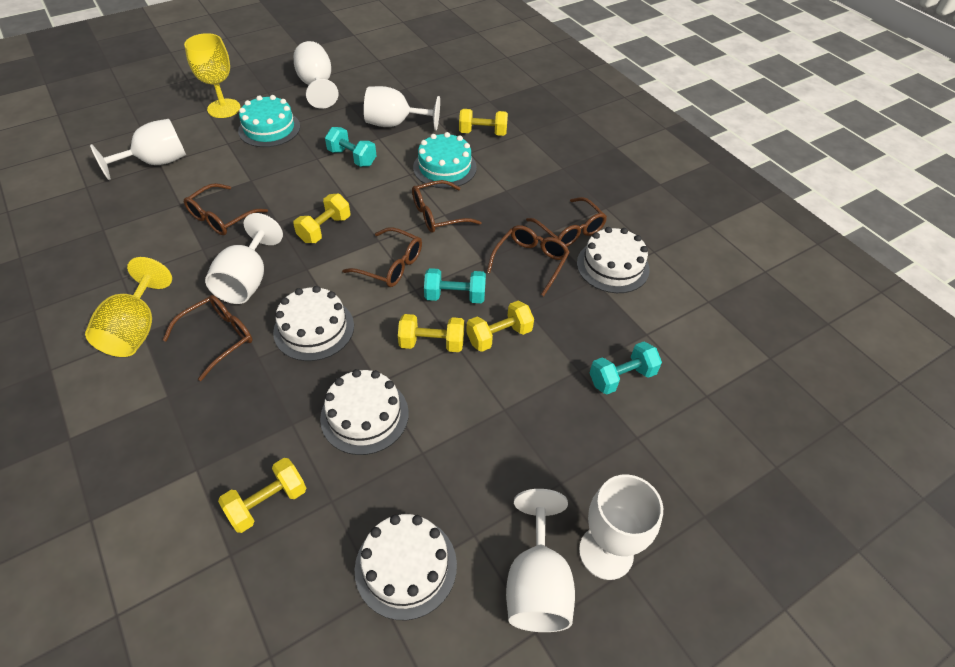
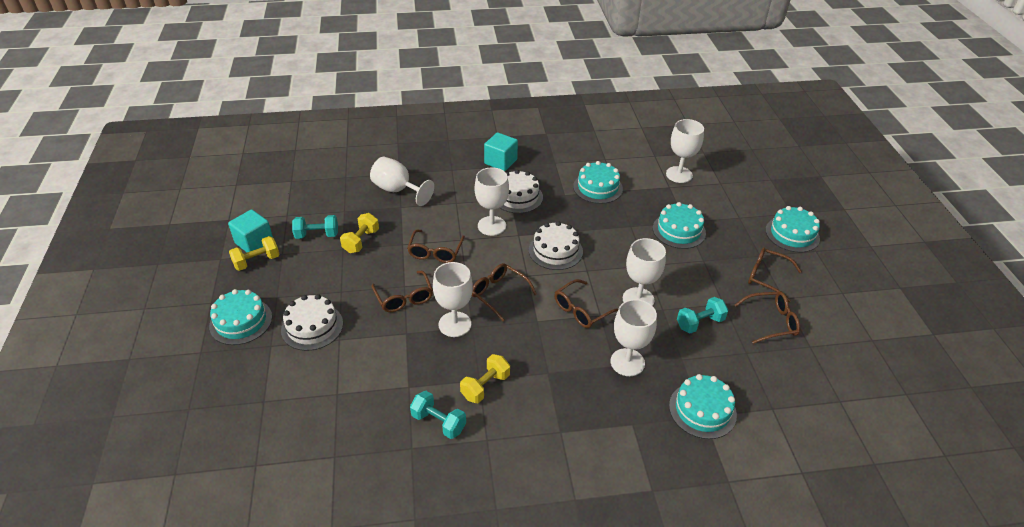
turquoise cake: 2 -> 5
turquoise cube: 0 -> 2
white cake: 4 -> 3
yellow dumbbell: 5 -> 3
yellow goblet: 2 -> 0

